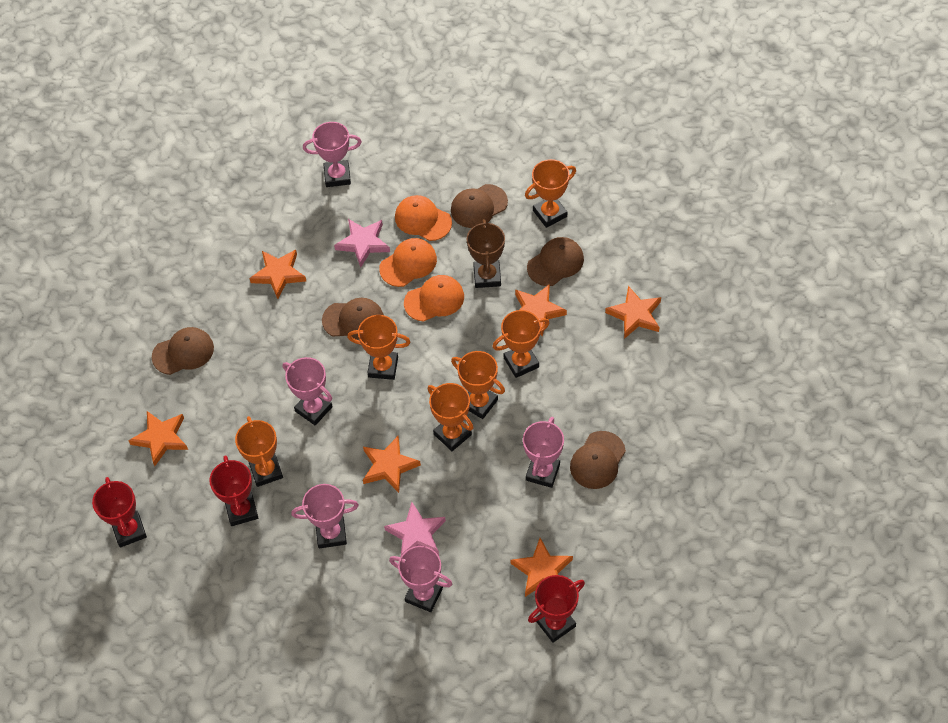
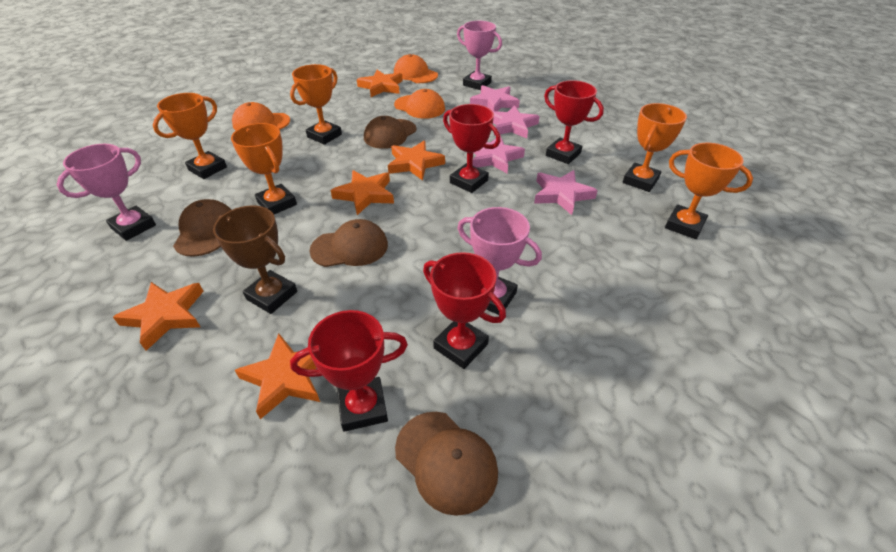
brown cap: 5 -> 4
orange star: 6 -> 5
orange trophy: 6 -> 5
pink star: 2 -> 4
pink trophy: 5 -> 3
red trophy: 3 -> 4

